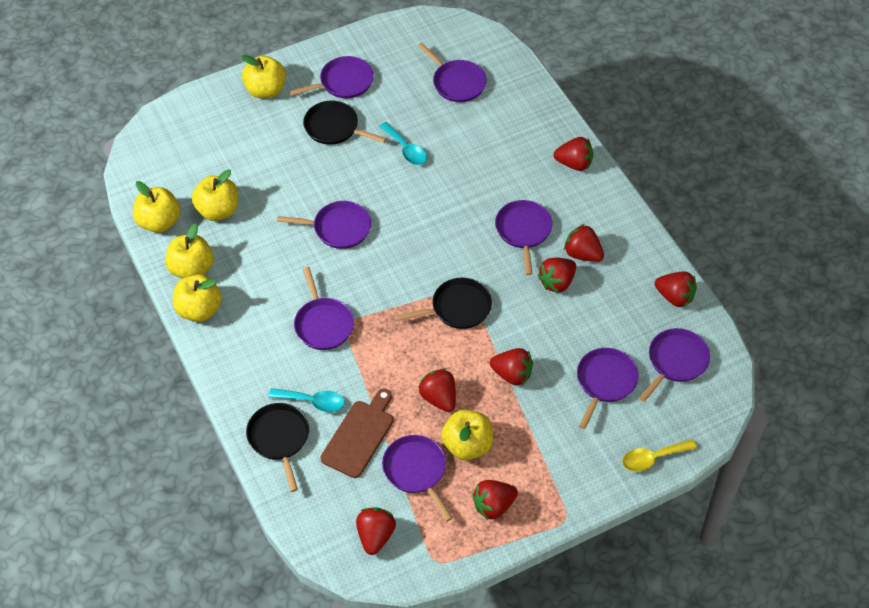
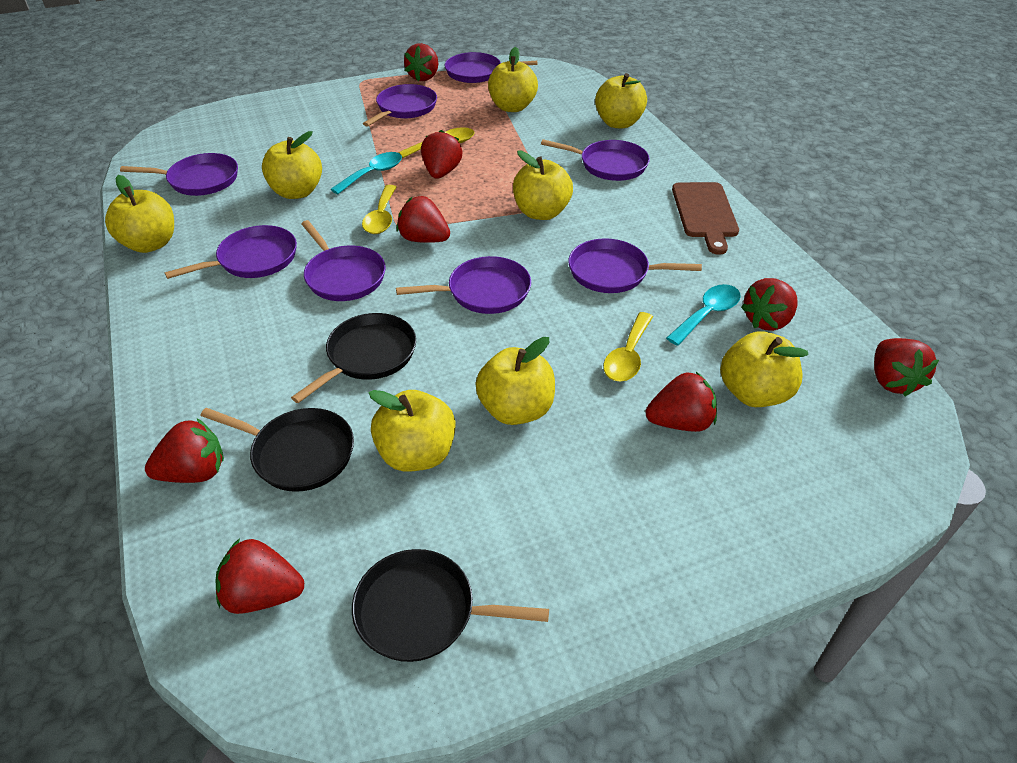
yellow apple: 6 -> 8
yellow spoon: 1 -> 3

